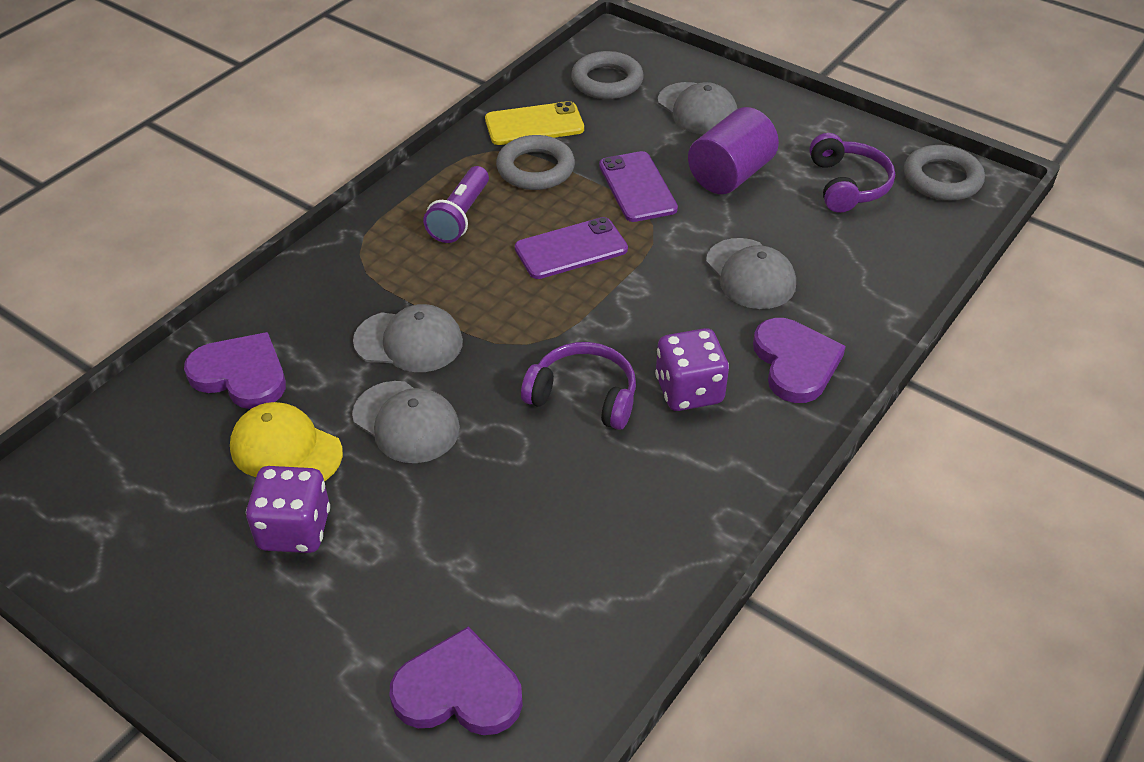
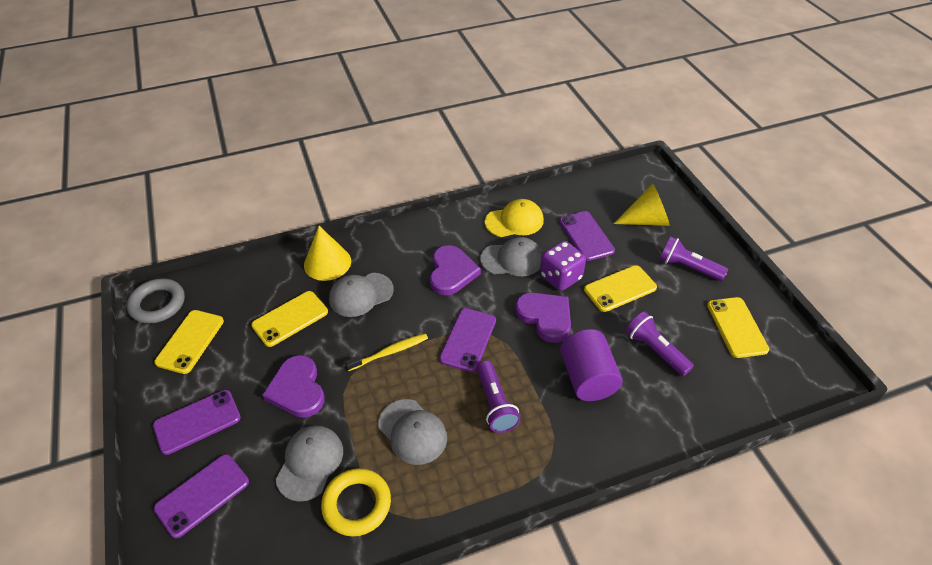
grey ring: 3 -> 1
purple dice: 2 -> 1
purple flashlight: 1 -> 3
purple headphones: 2 -> 0
purple phone: 2 -> 4
yellow cone: 0 -> 2
yellow phone: 1 -> 4
yellow ring: 0 -> 1
yellow toothbrush: 0 -> 1

